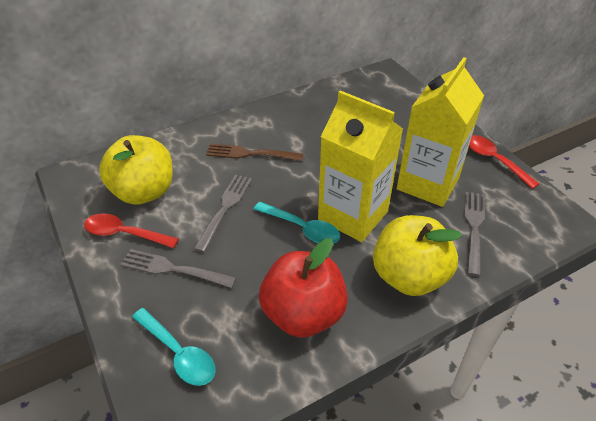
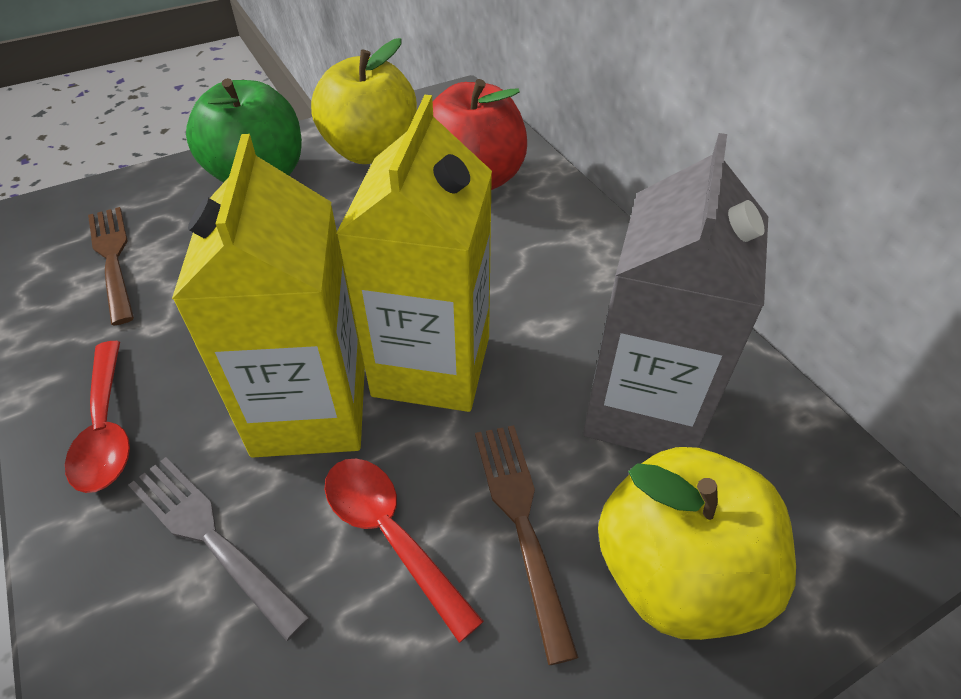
brown fork: 1 -> 2
green apple: 0 -> 1
grey carton: 0 -> 1
grey fork: 3 -> 1
turquoise spoon: 2 -> 0

